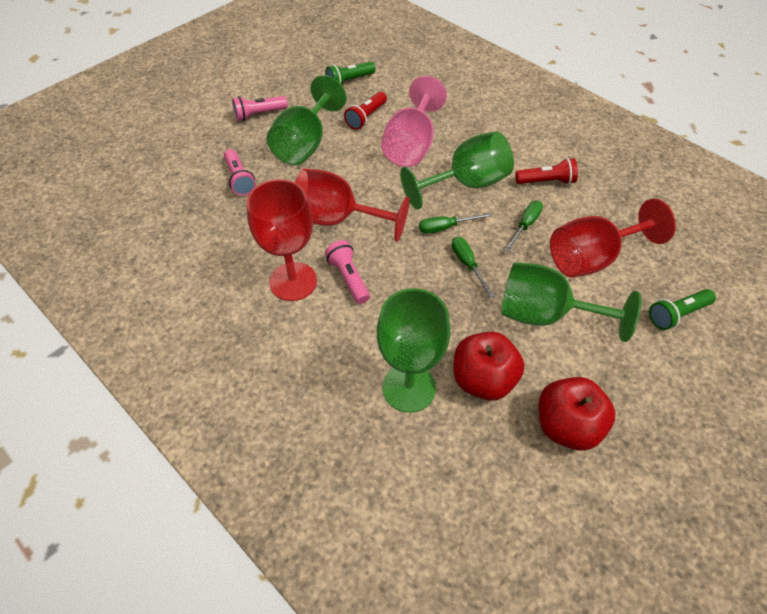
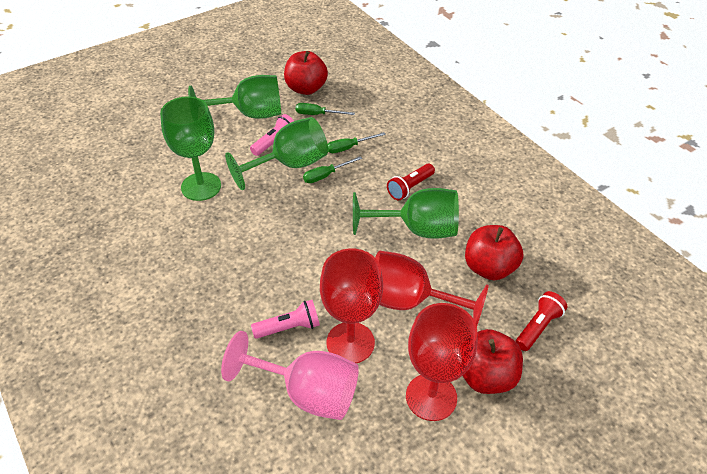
green flashlight: 2 -> 0
pink flashlight: 3 -> 2
red apple: 2 -> 3

